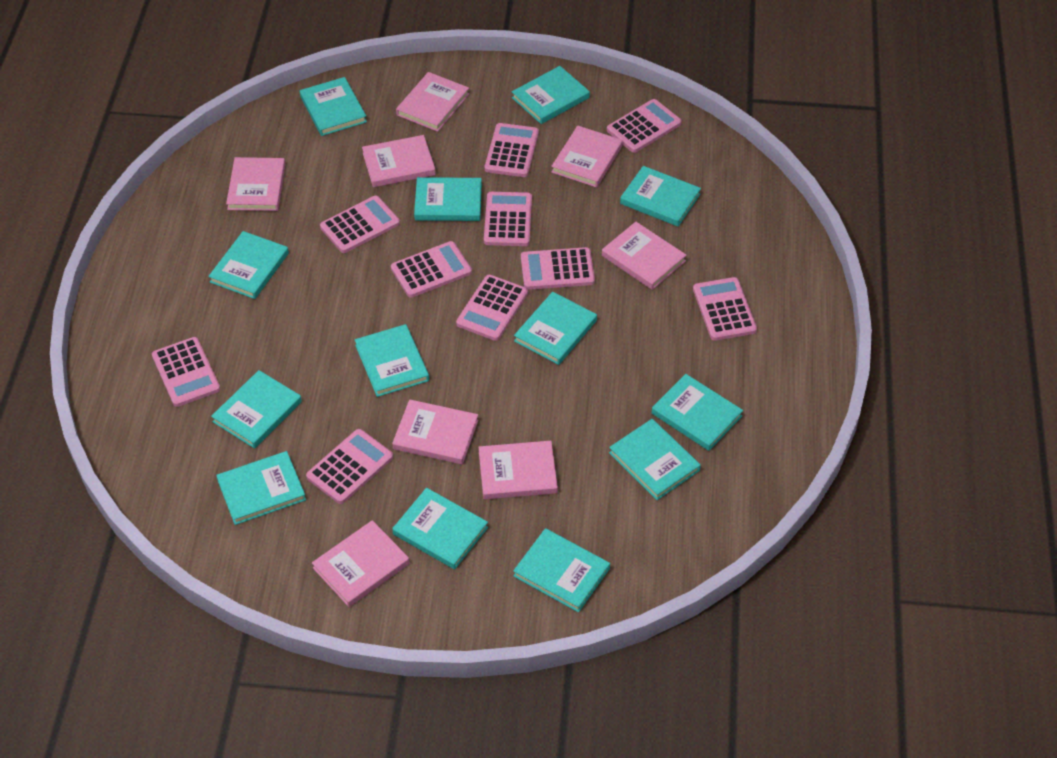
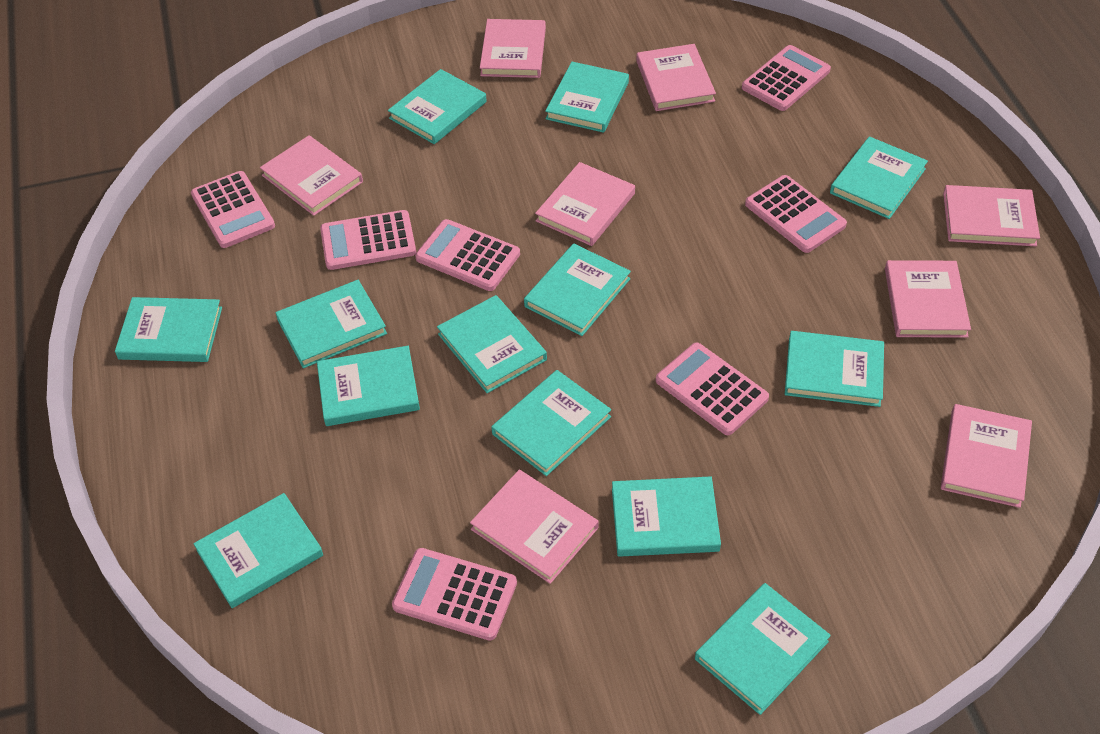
pink calculator: 10 -> 7

